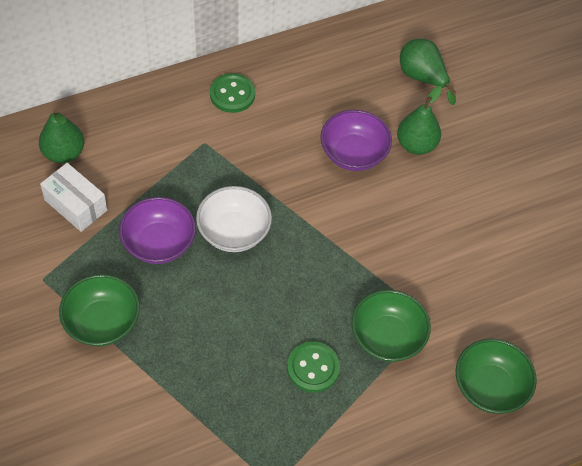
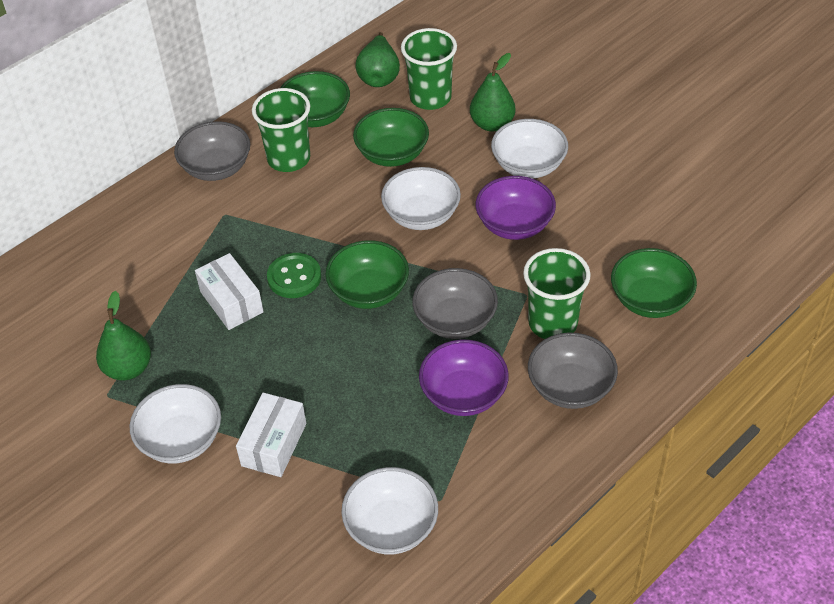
green bowl: 3 -> 4
green button: 2 -> 1
green cup: 0 -> 3
grey bowl: 0 -> 3
white bowl: 1 -> 4
white box: 1 -> 2

